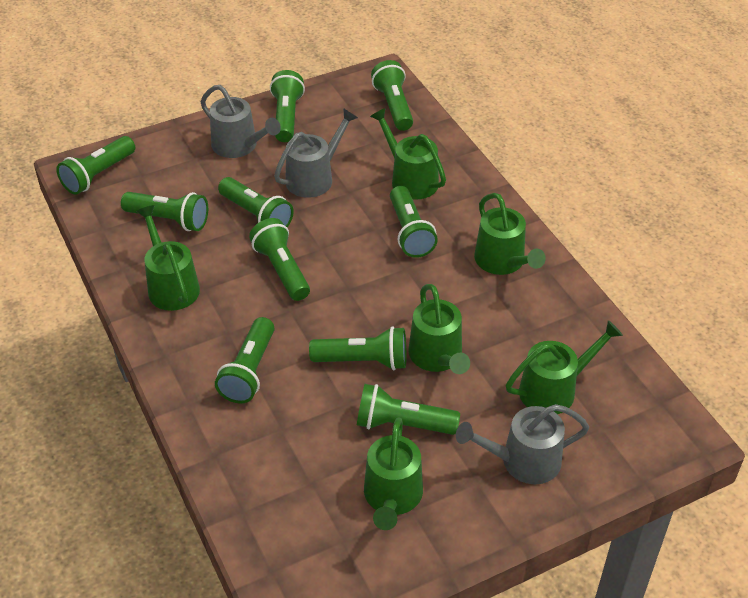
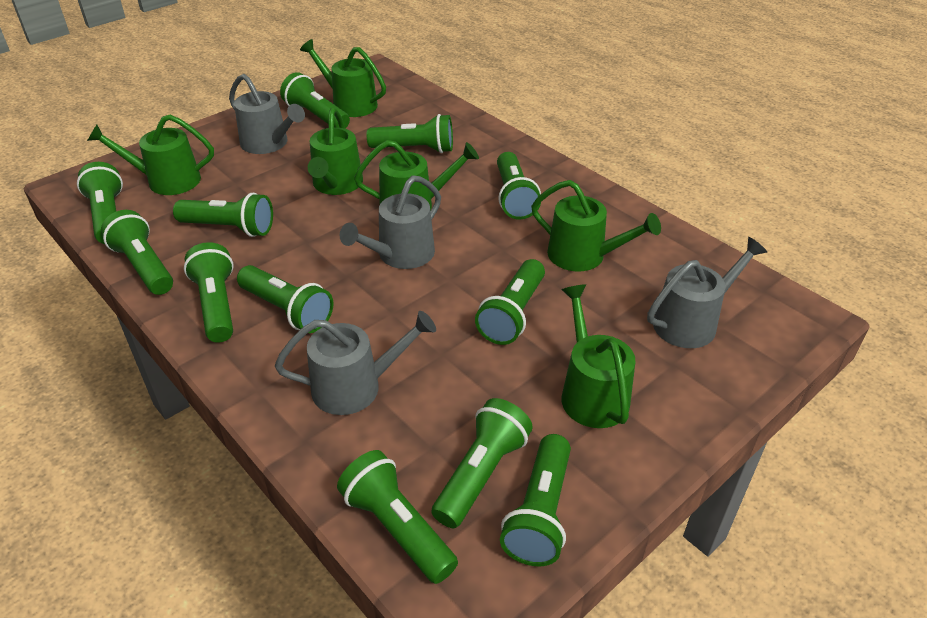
green flashlight: 10 -> 12
grey watering can: 3 -> 4

